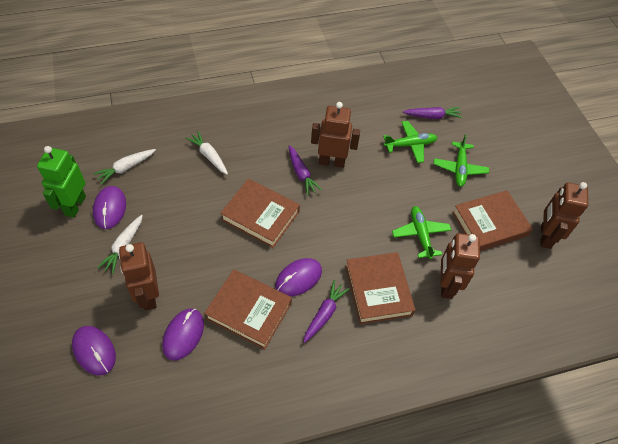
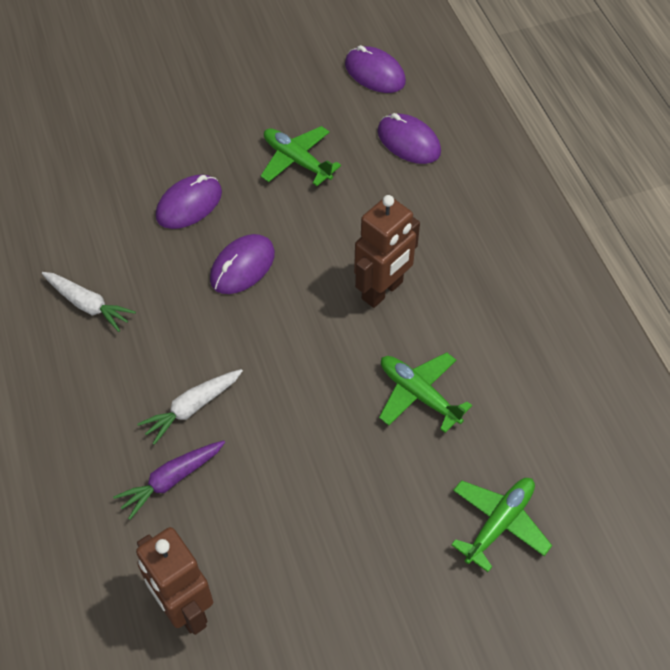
brown book: 4 -> 0
brown robot: 4 -> 2
green robot: 1 -> 0
purple carrot: 3 -> 1
white carrot: 3 -> 2

